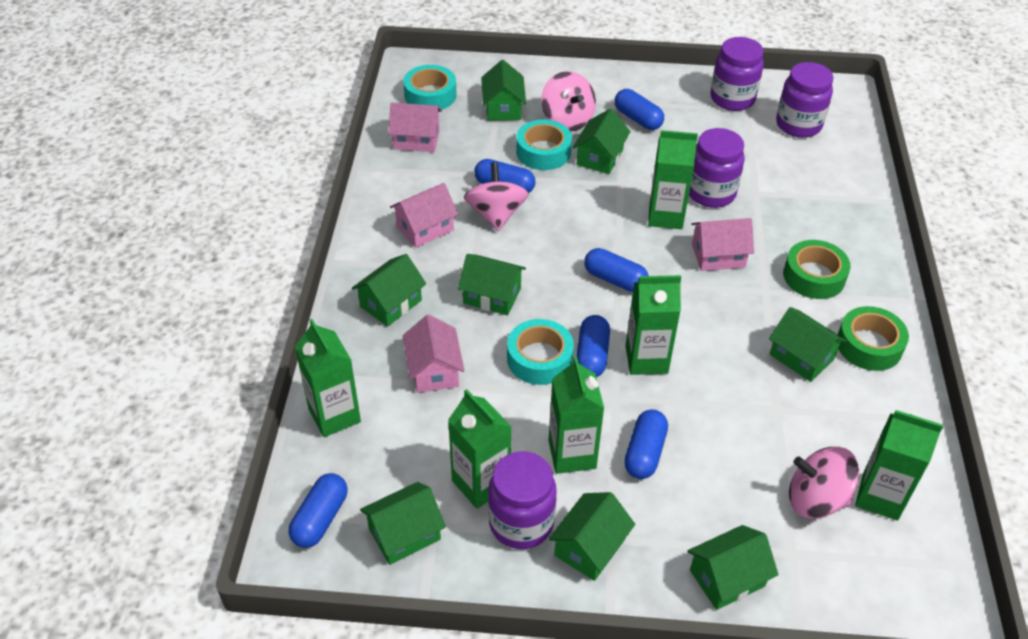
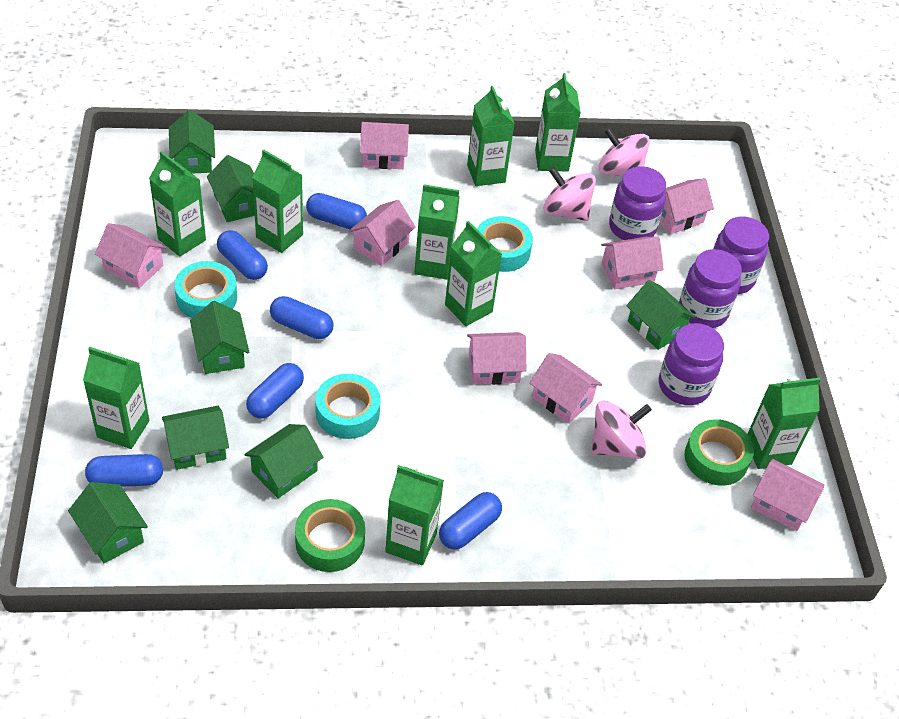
green carton: 6 -> 9
green house: 8 -> 7
pink house: 4 -> 8

